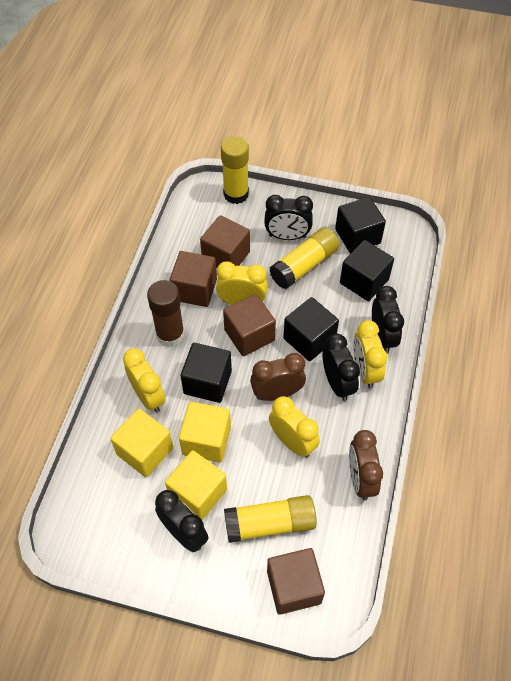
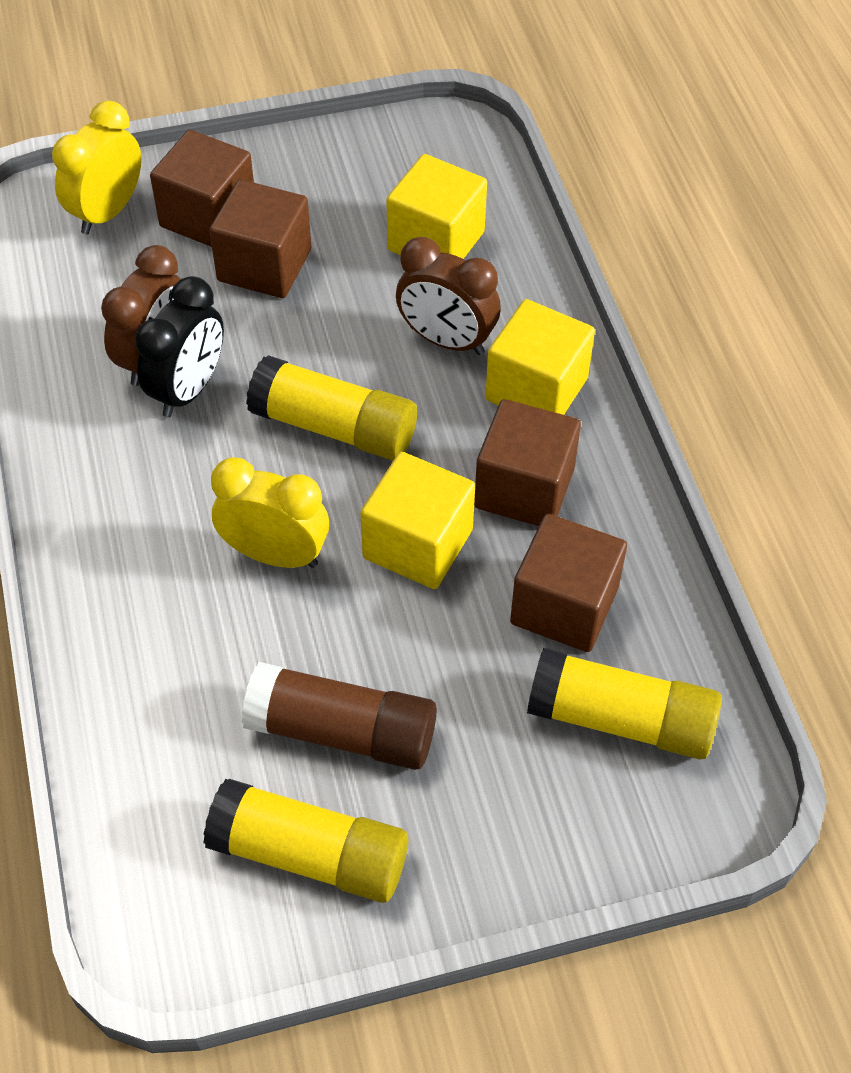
black clock: 4 -> 1
black cube: 4 -> 0
yellow clock: 4 -> 2

